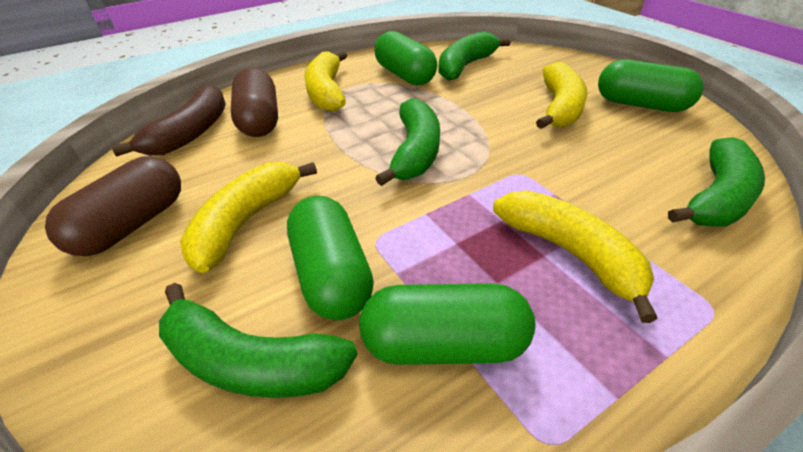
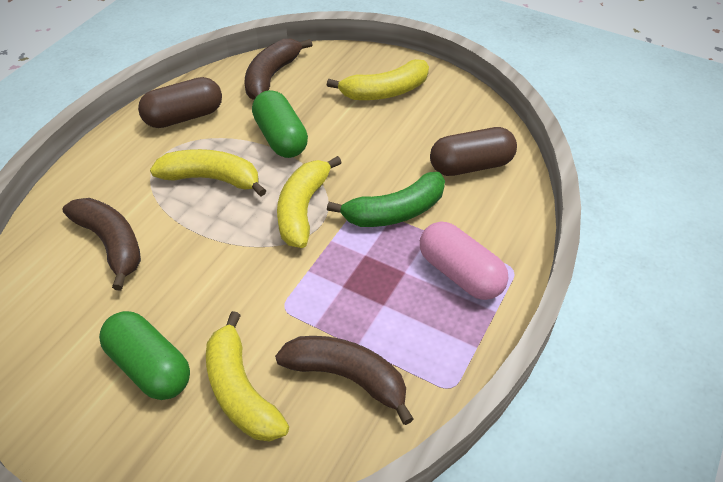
brown banana: 1 -> 3
green banana: 4 -> 1
green capsule: 4 -> 2
pink capsule: 0 -> 1

